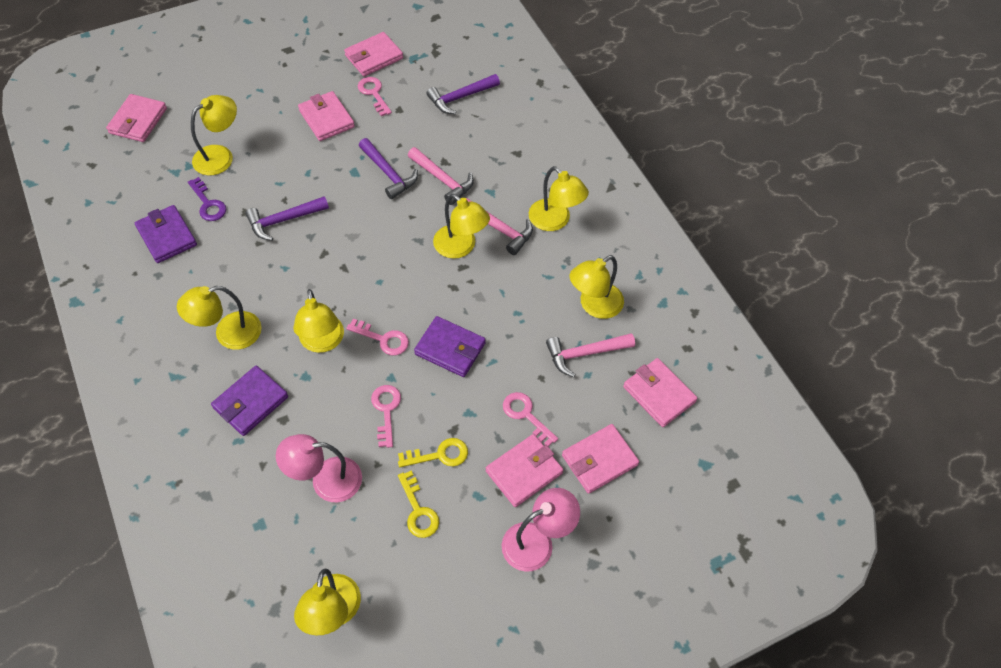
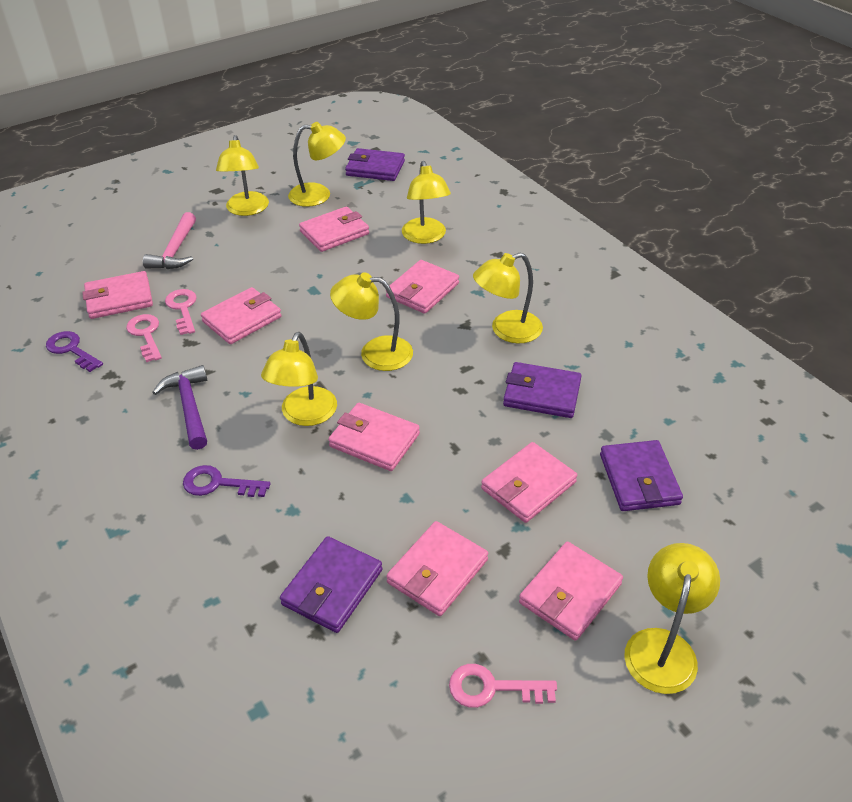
pink hammer: 3 -> 1
pink key: 4 -> 3
pink lamp: 2 -> 0
pink wallet: 6 -> 8
purple hammer: 3 -> 1
purple key: 1 -> 2
purple wallet: 3 -> 4
yellow key: 2 -> 0

